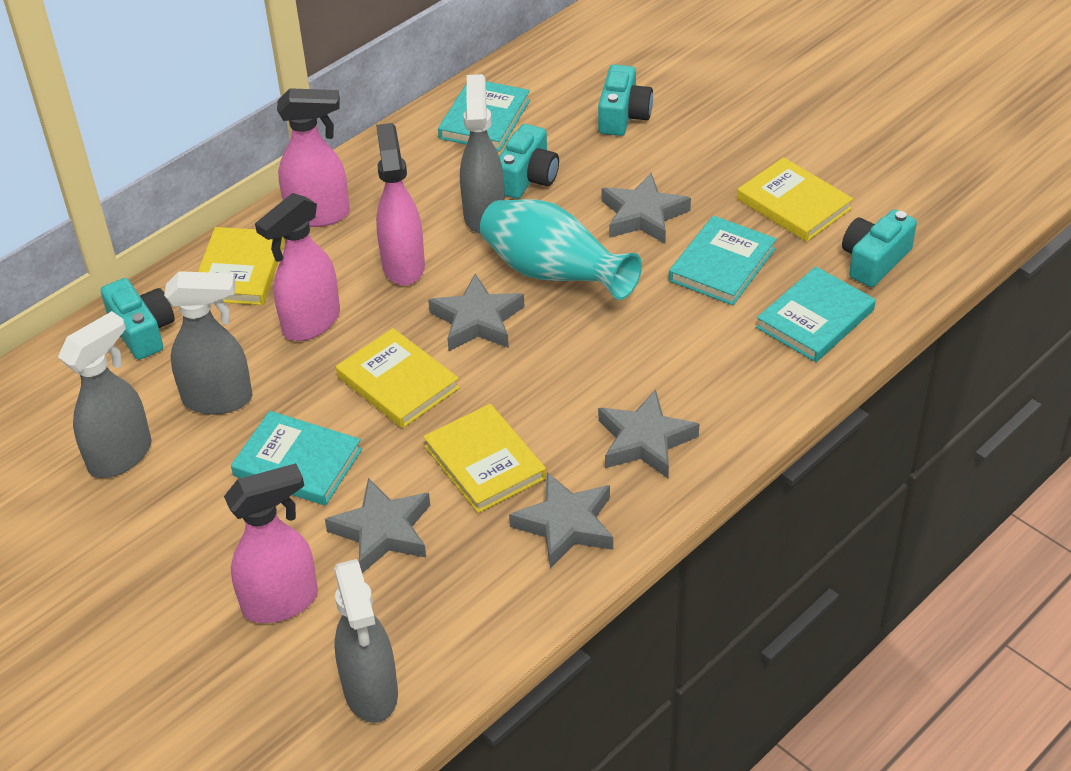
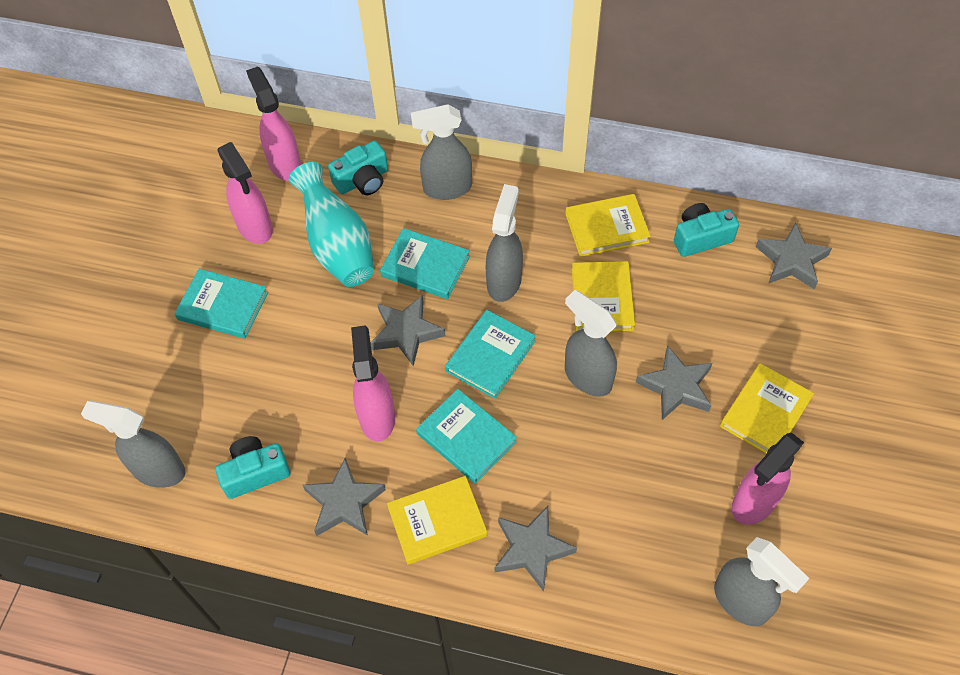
grey spray bottle: 4 -> 5
turquoise camera: 4 -> 3

